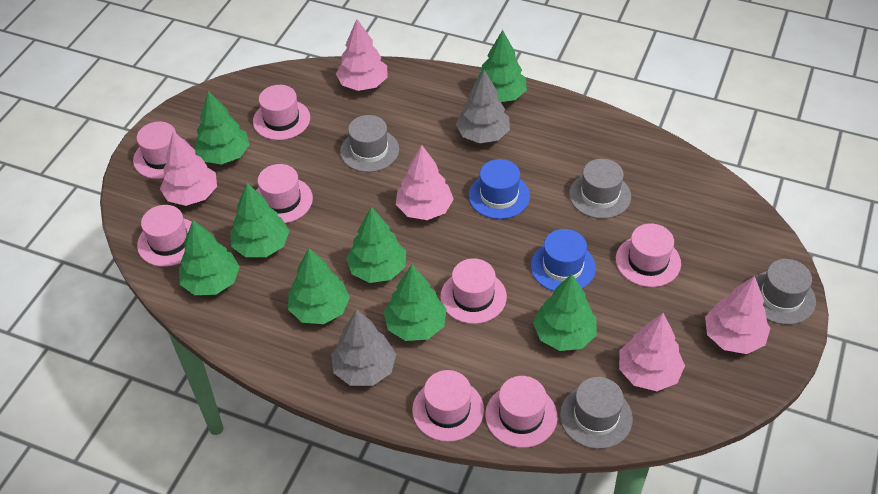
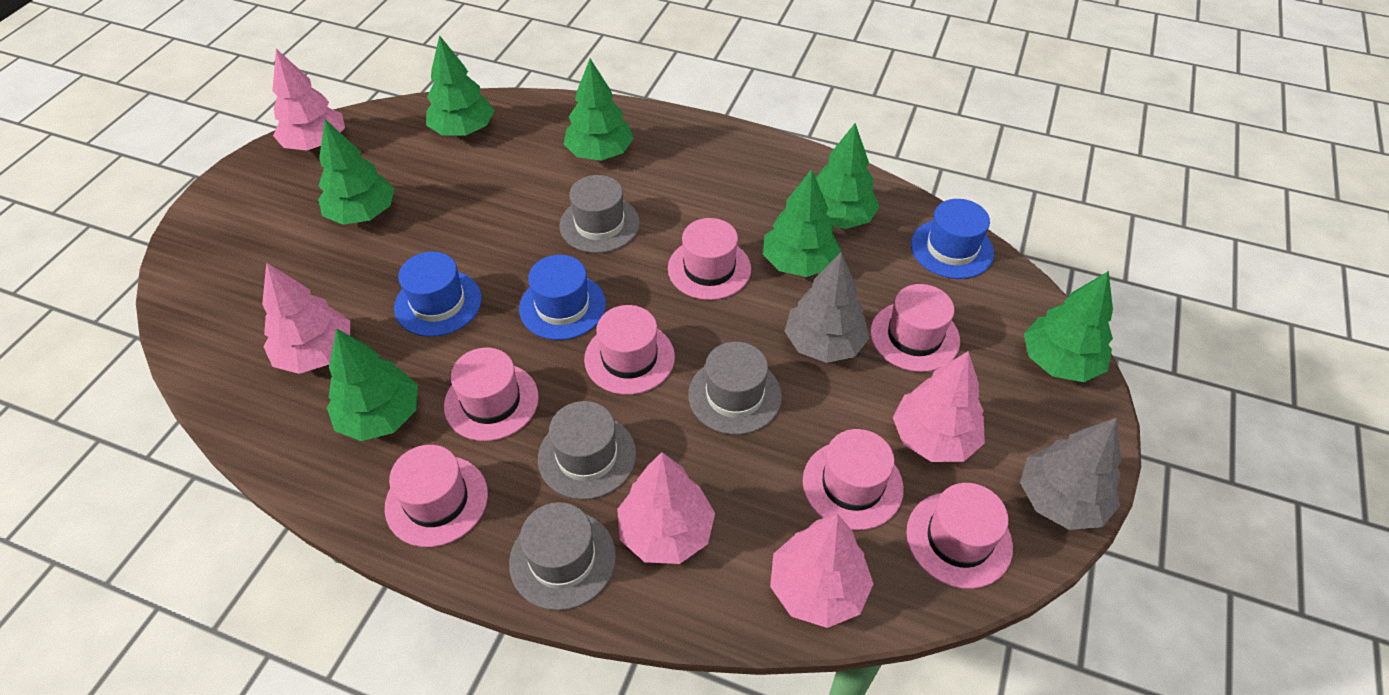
blue hat: 2 -> 3
green tree: 8 -> 7
pink hat: 8 -> 7

